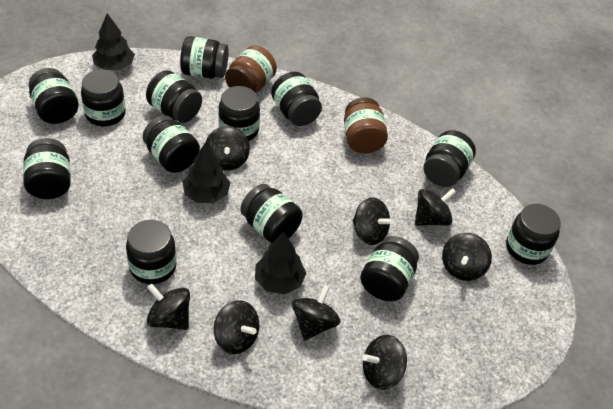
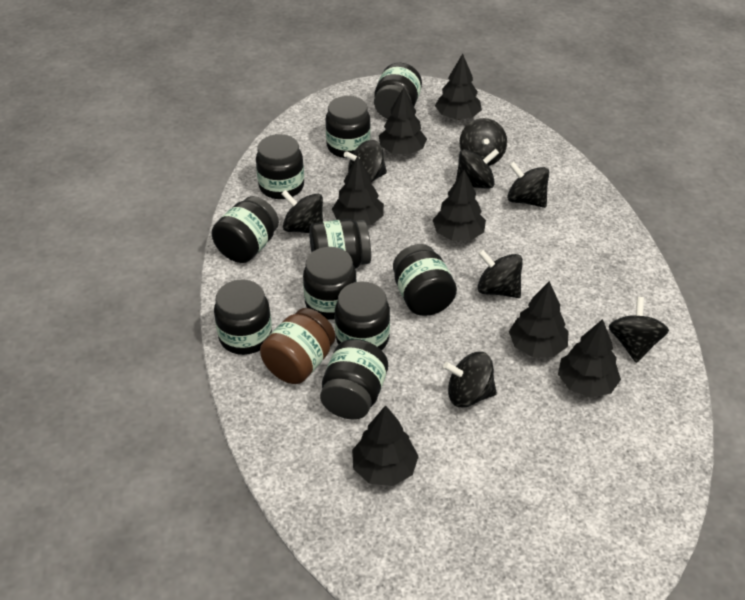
black jar: 13 -> 10
black tree: 3 -> 7
brown jar: 2 -> 1

